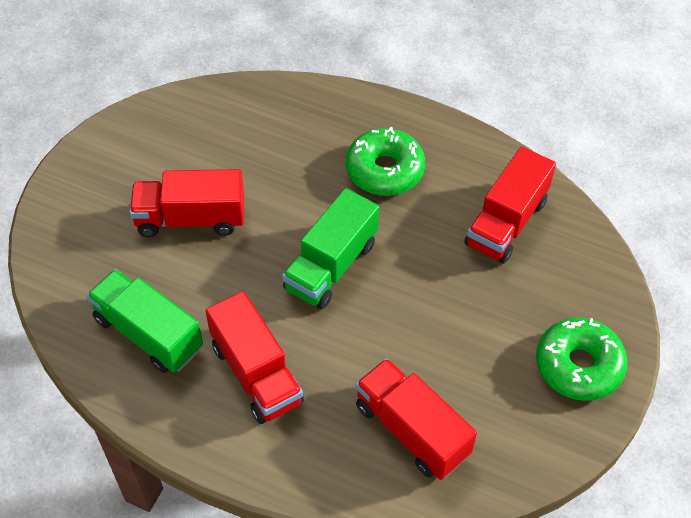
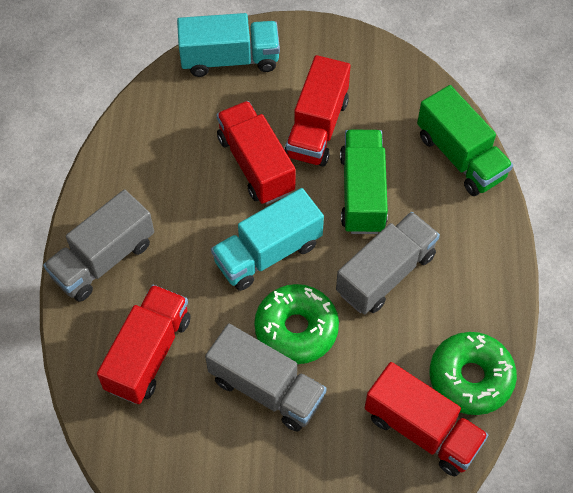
grey truck: 0 -> 3
turquoise truck: 0 -> 2

